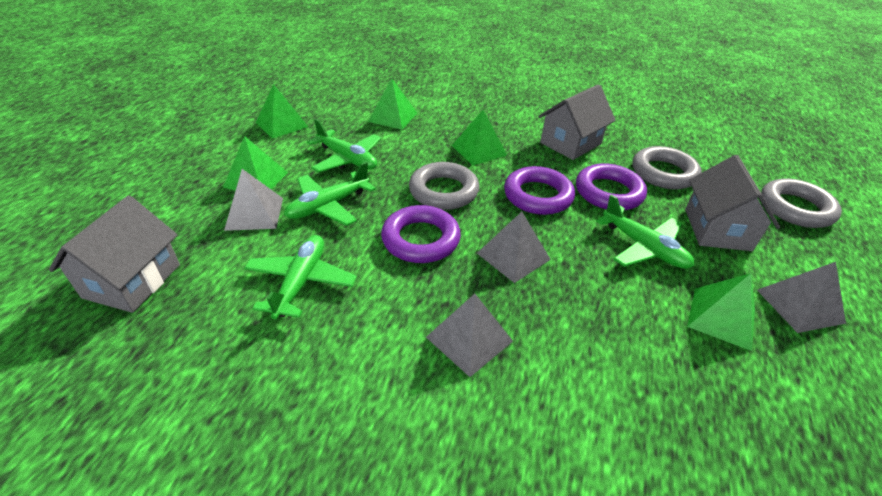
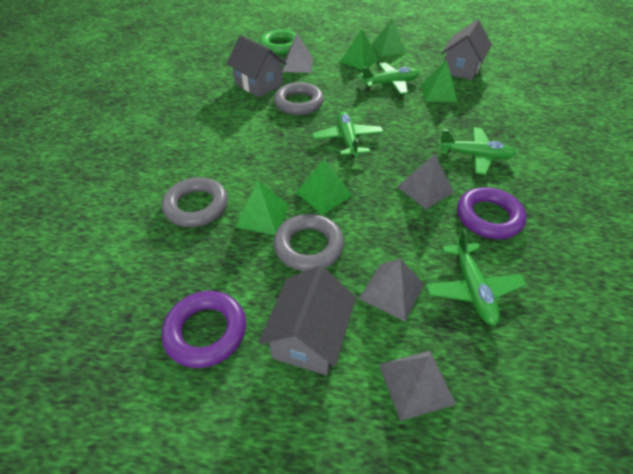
green ring: 0 -> 1
purple ring: 3 -> 2

